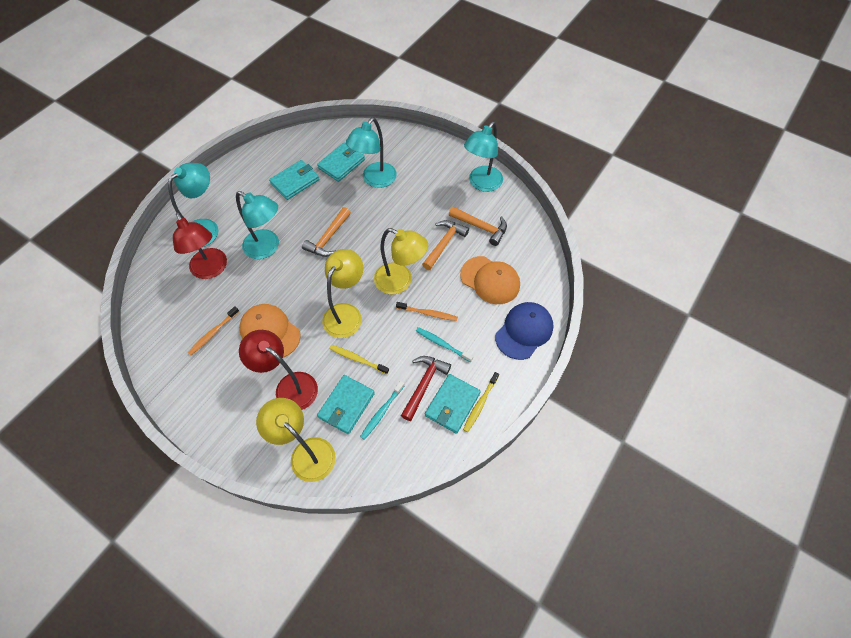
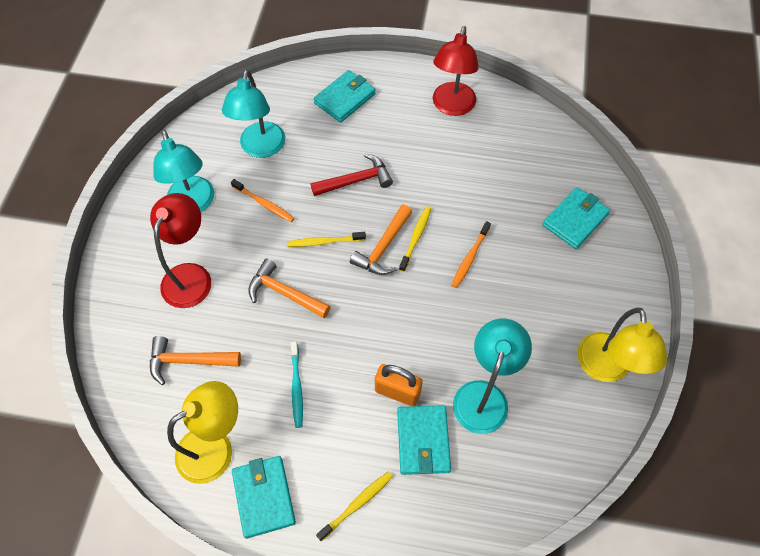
blue cap: 1 -> 0
orange cap: 2 -> 0
orange padlock: 0 -> 1
turquoise lamp: 4 -> 3
turquoise toothbrush: 2 -> 1
yellow lamp: 3 -> 2
yellow toothbrush: 2 -> 3

